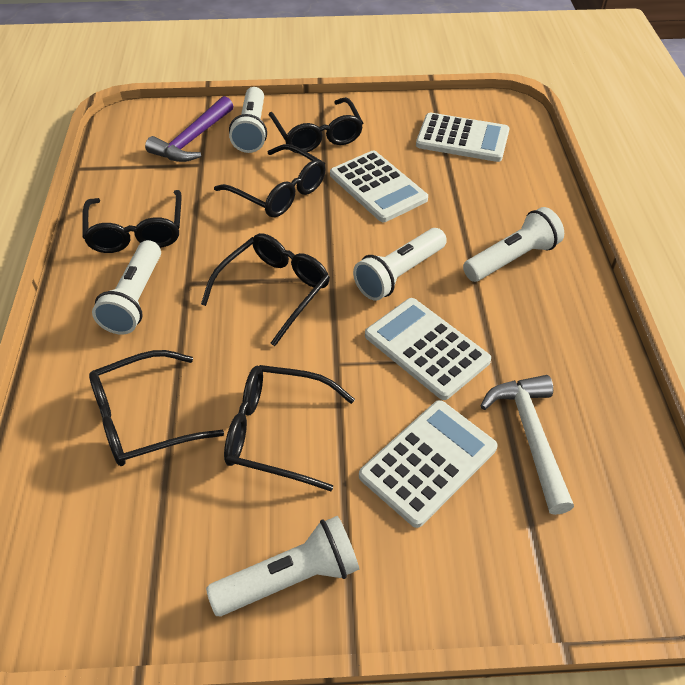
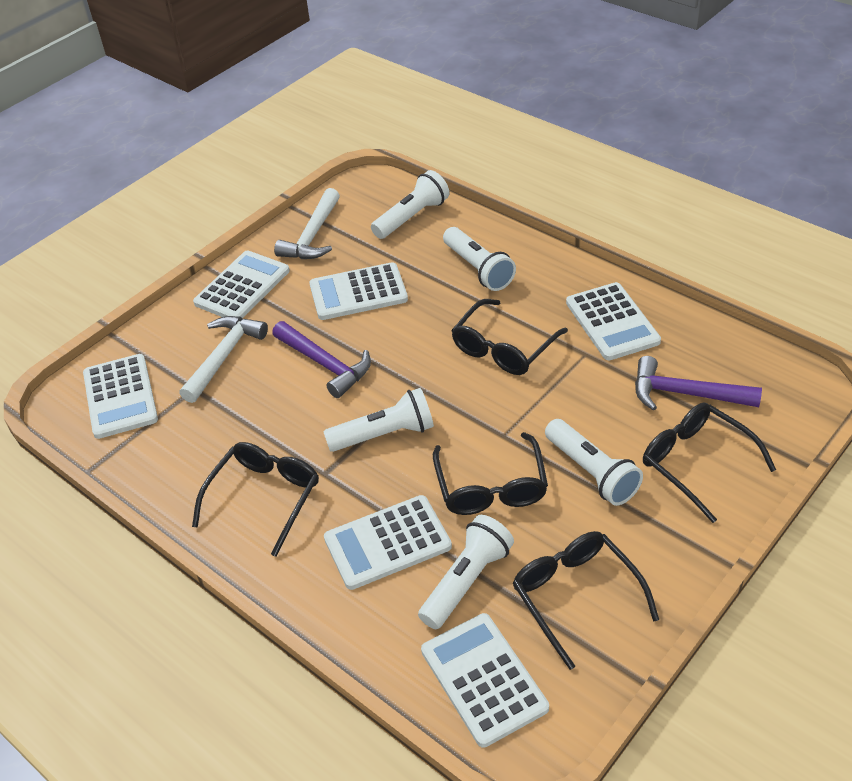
black glasses: 6 -> 5
purple hammer: 1 -> 2
white calculator: 4 -> 6
white hammer: 1 -> 2

